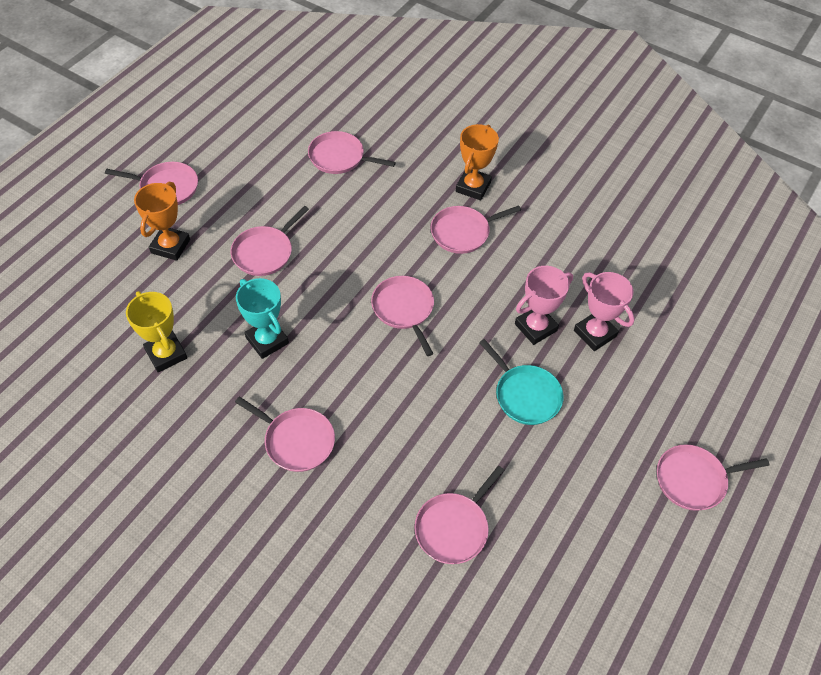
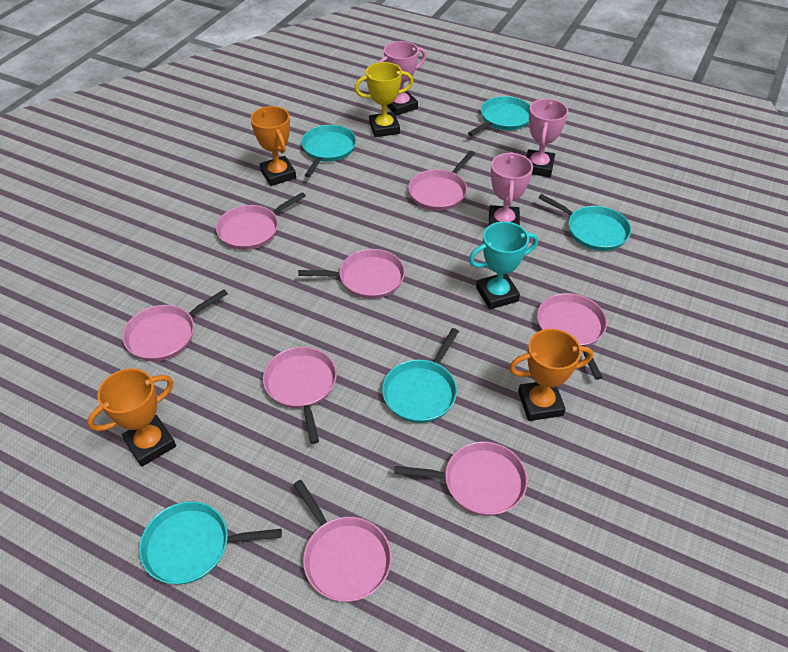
orange trophy: 2 -> 3
pink trophy: 2 -> 3
turquoise pan: 1 -> 5

